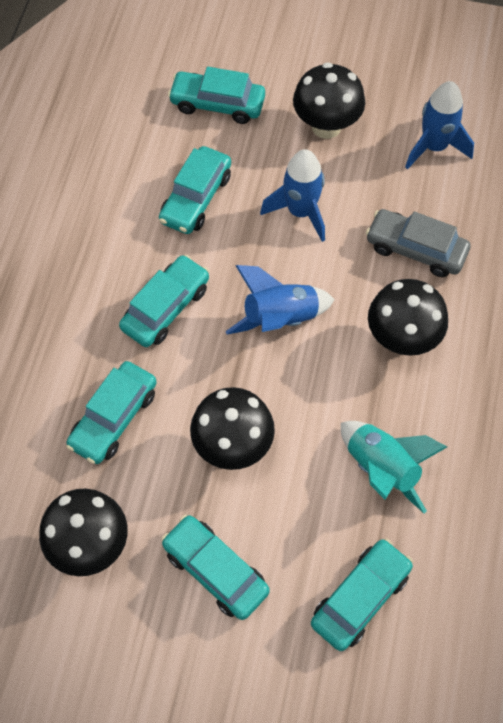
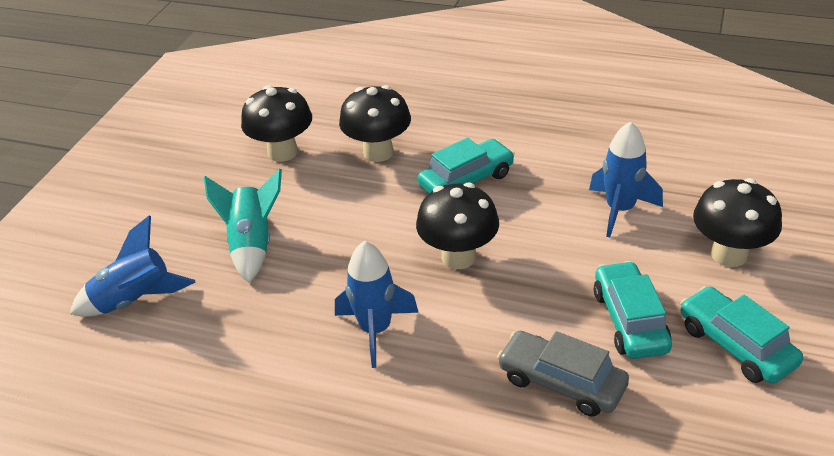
turquoise car: 6 -> 3

